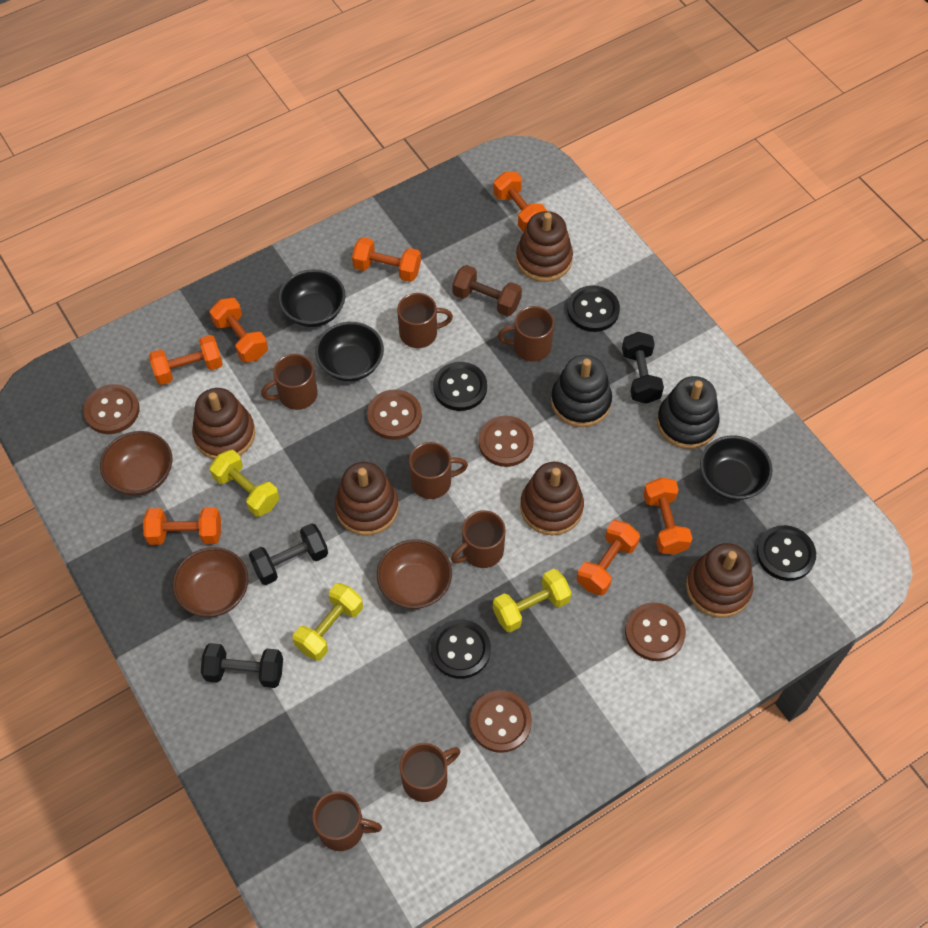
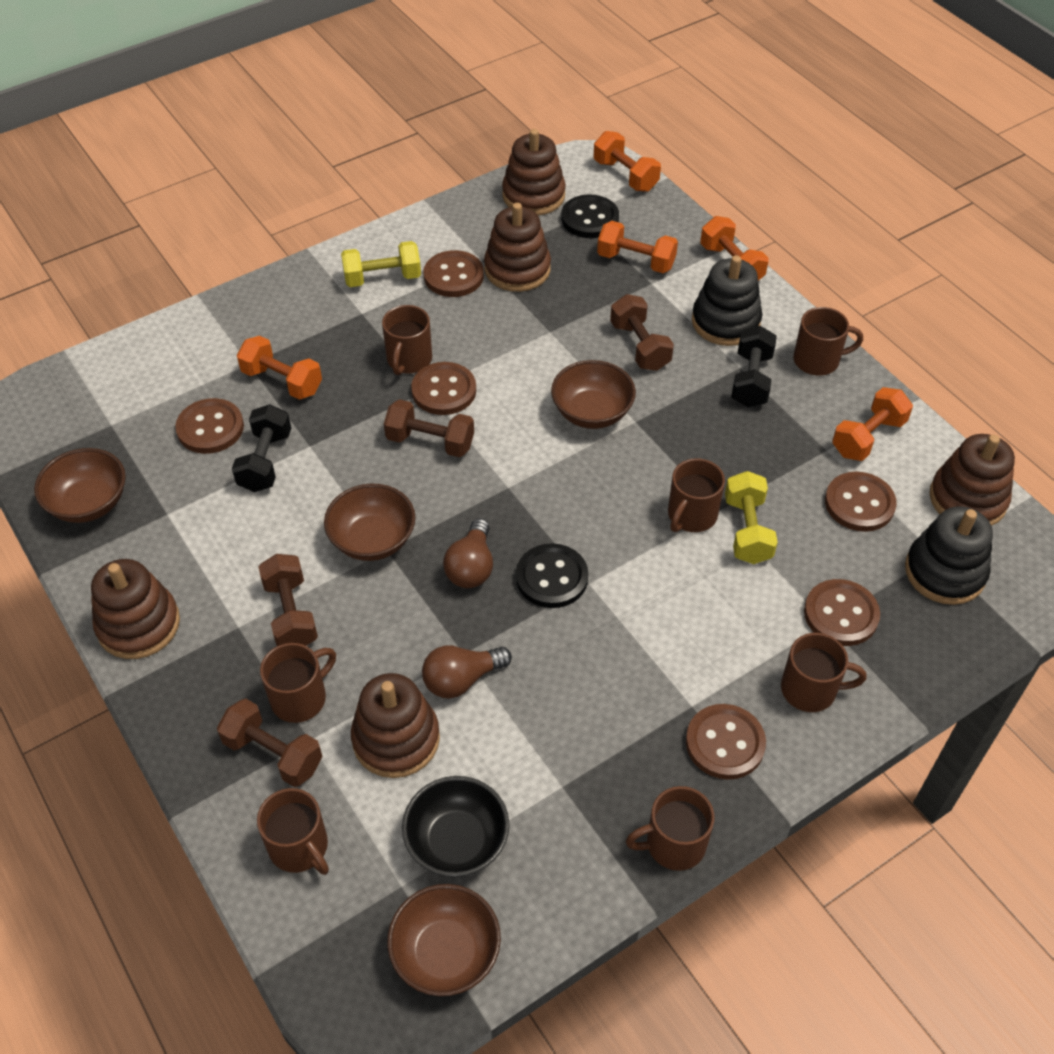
black bowl: 3 -> 1
black button: 4 -> 2
black dumbbell: 3 -> 2
brown bowl: 3 -> 4
brown button: 5 -> 6
brown dumbbell: 1 -> 4
brown light bulb: 0 -> 2
orange dumbbell: 7 -> 5
yellow dumbbell: 3 -> 2

